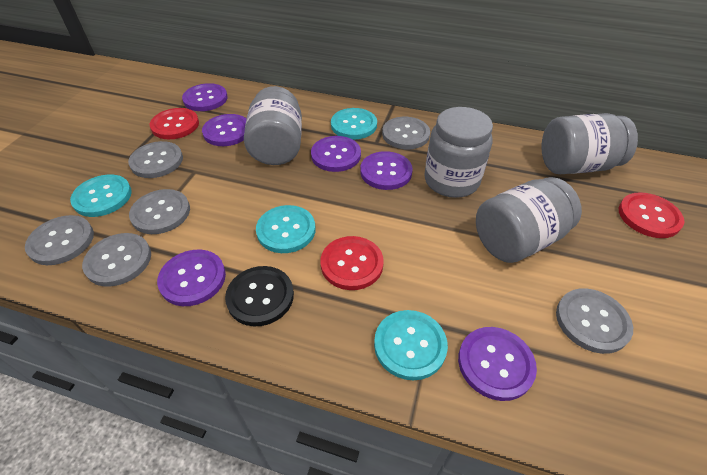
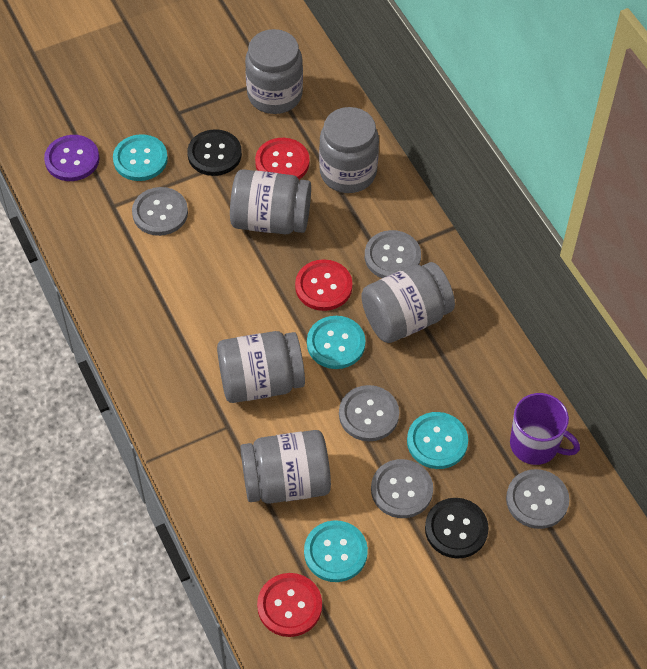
black button: 1 -> 2
grey button: 6 -> 5
grey jar: 4 -> 6
purple button: 6 -> 1
purple mug: 0 -> 1

